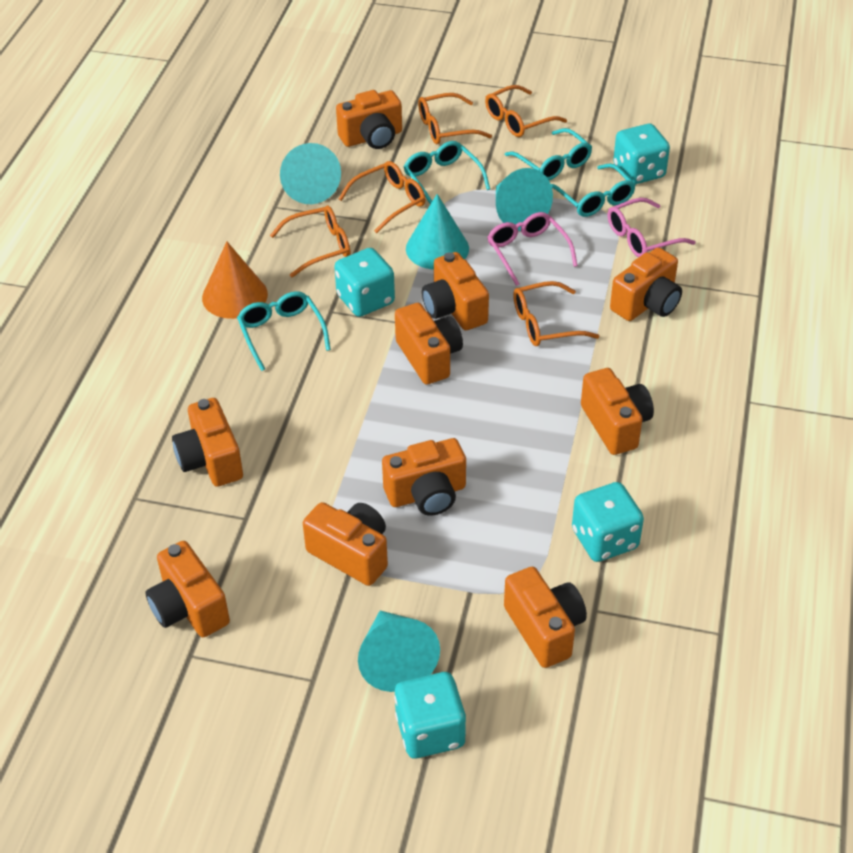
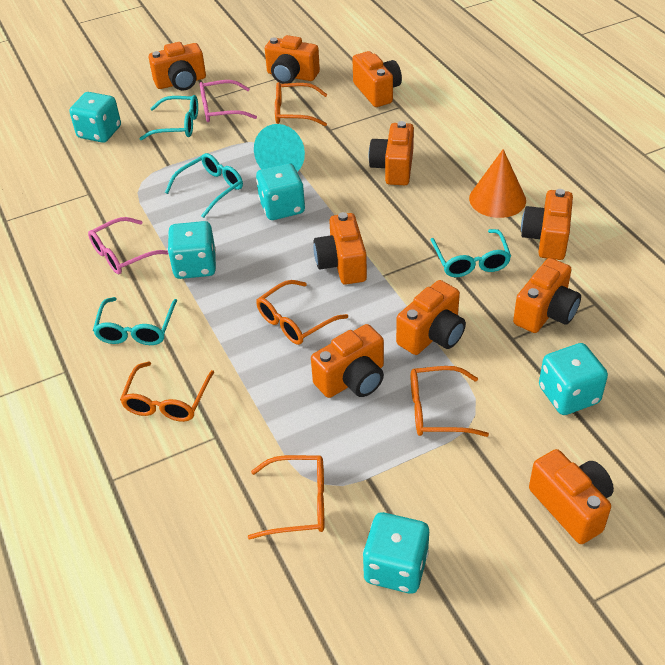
turquoise cone: 4 -> 1
turquoise dice: 4 -> 5

